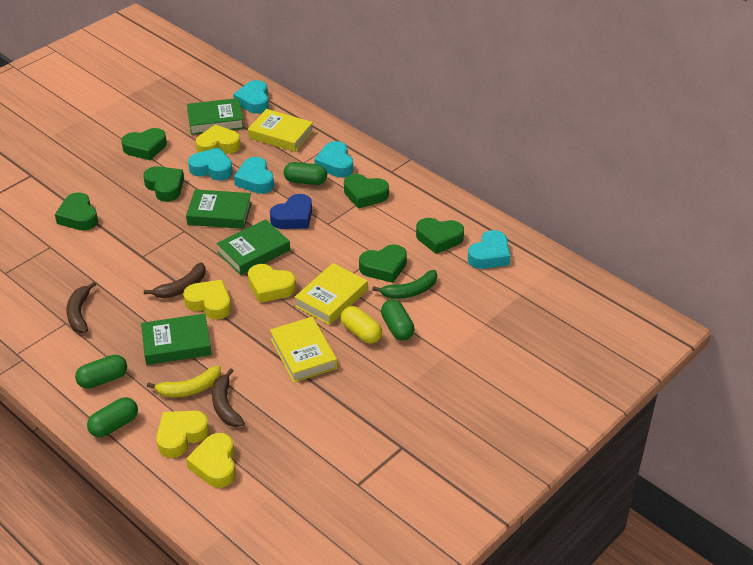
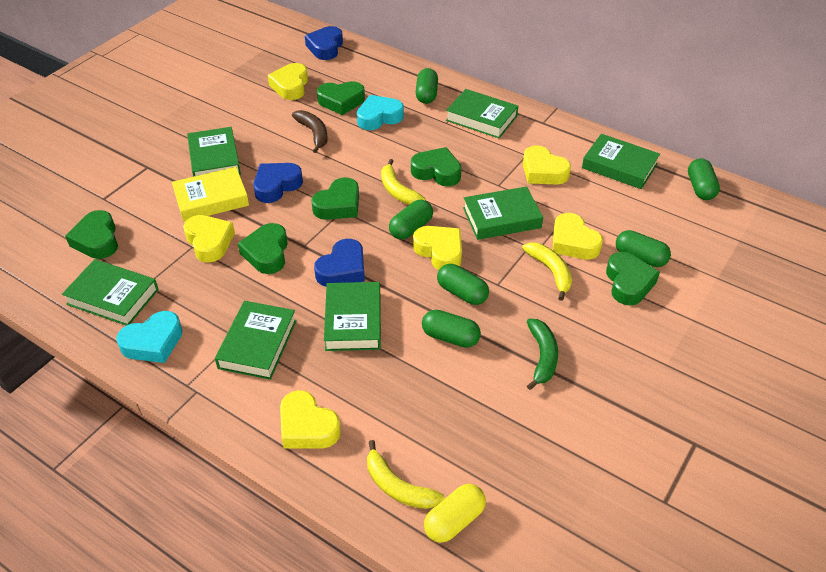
blue heart: 1 -> 3
brown banana: 3 -> 1
green book: 4 -> 7
green capsule: 4 -> 6
turquoise heart: 5 -> 2
yellow banana: 1 -> 3
yellow book: 3 -> 1
yellow heart: 5 -> 6

